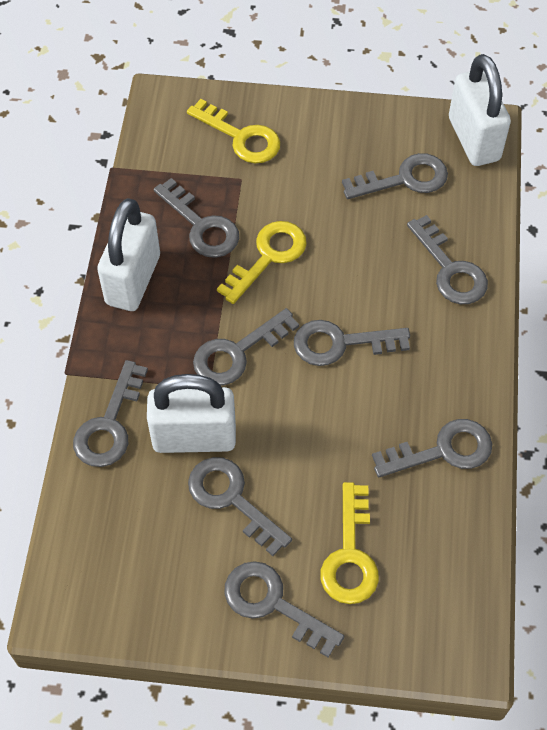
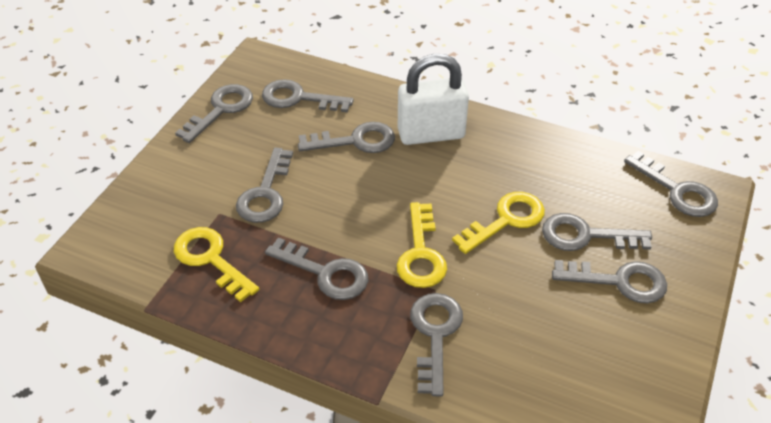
white padlock: 3 -> 1

